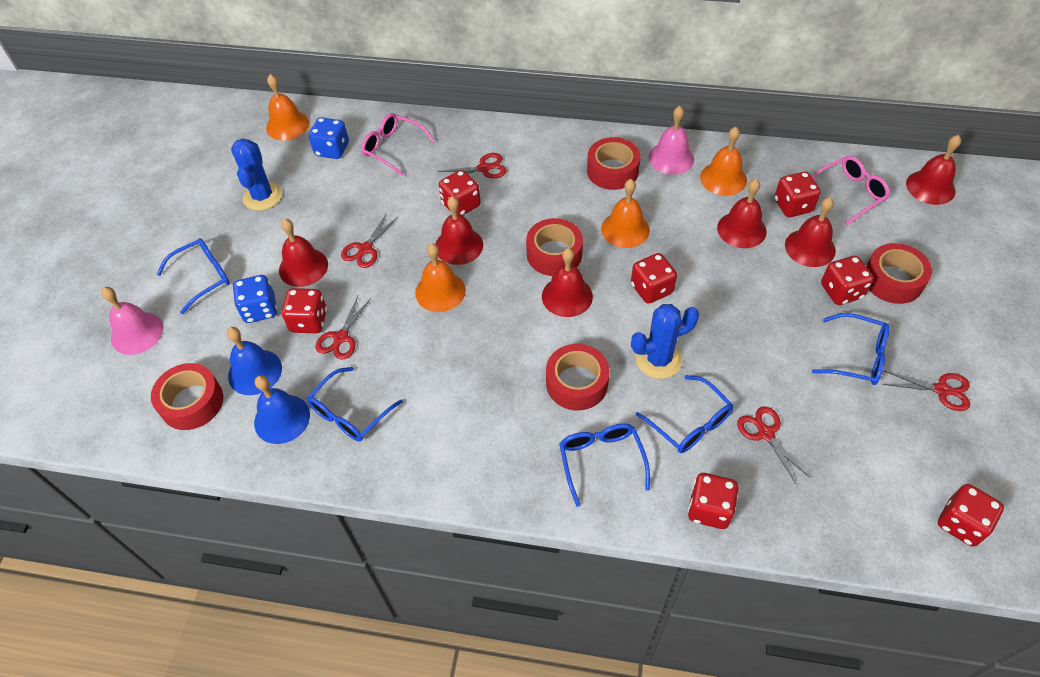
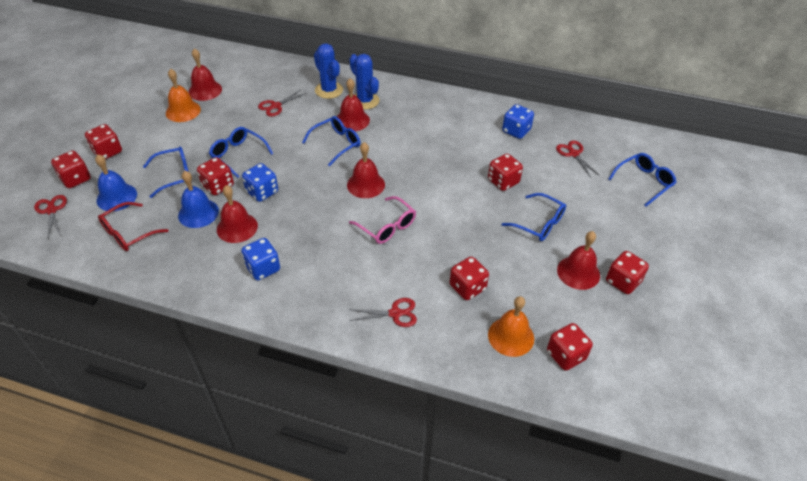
blue dice: 2 -> 3
orange bell: 4 -> 2
pink bell: 2 -> 0
pink glasses: 2 -> 1
red bell: 6 -> 5
red glasses: 0 -> 1
red scissors: 5 -> 4
red tape: 5 -> 0

